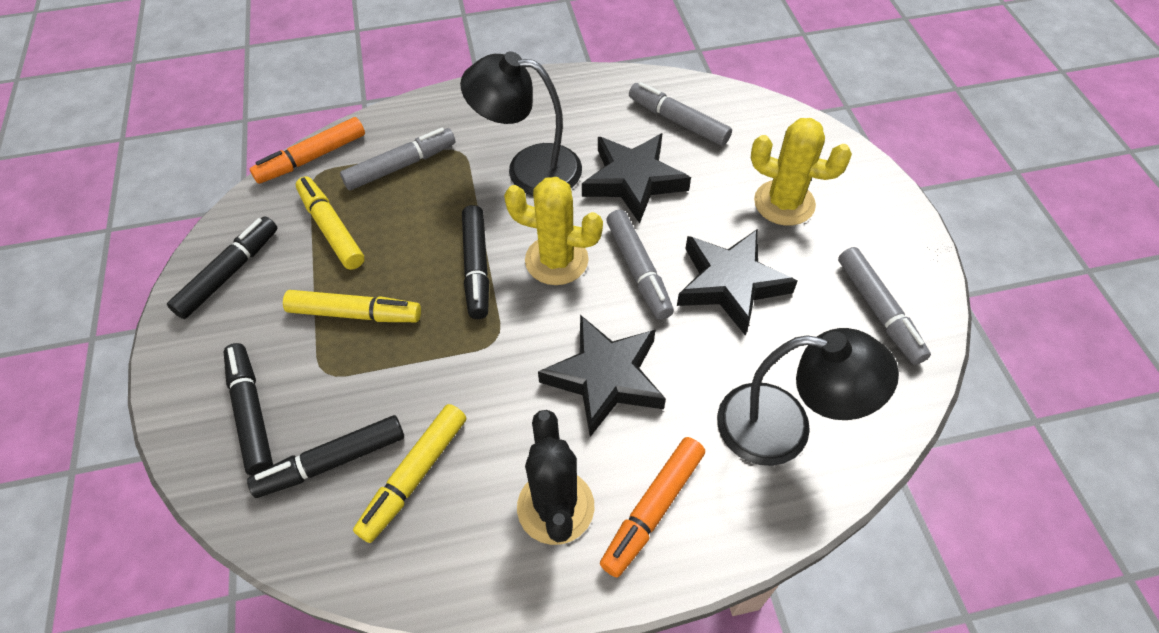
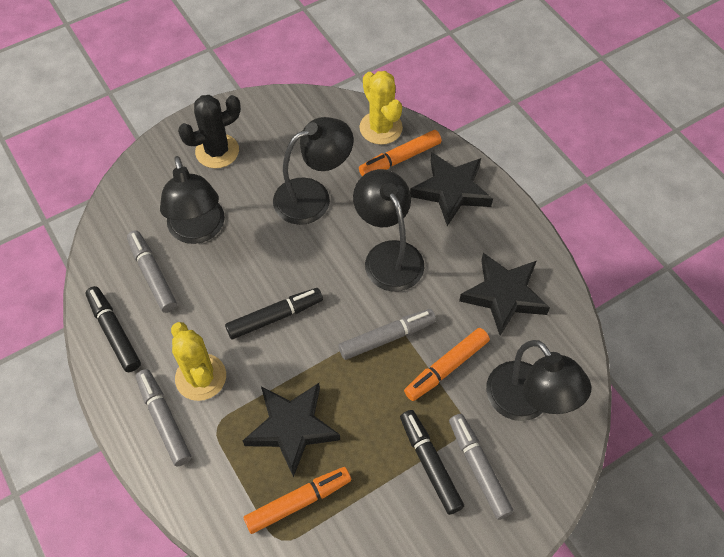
black lamp: 2 -> 4
black marker: 4 -> 3
orange marker: 2 -> 3
yellow marker: 3 -> 0

